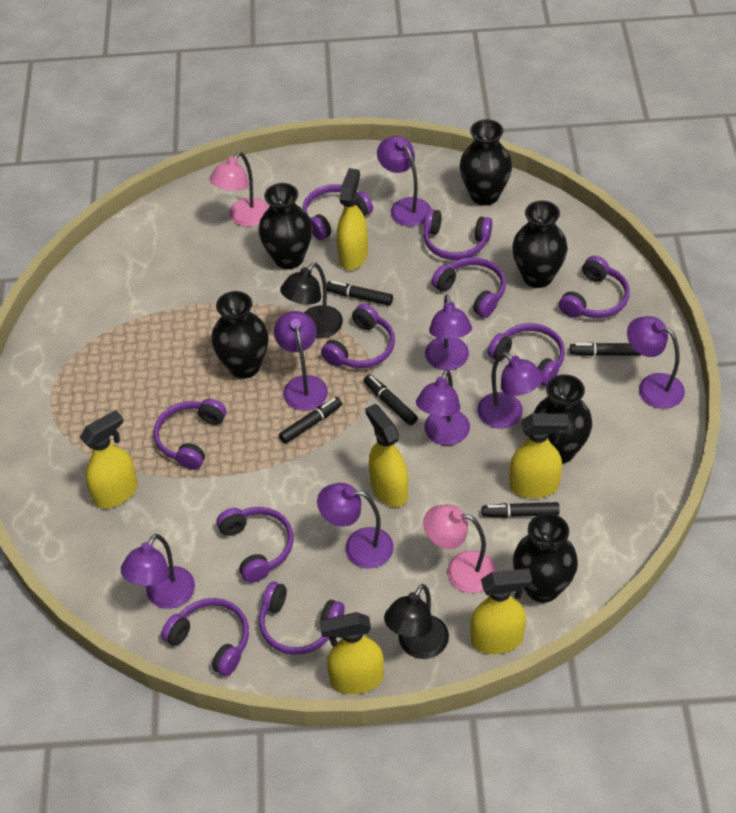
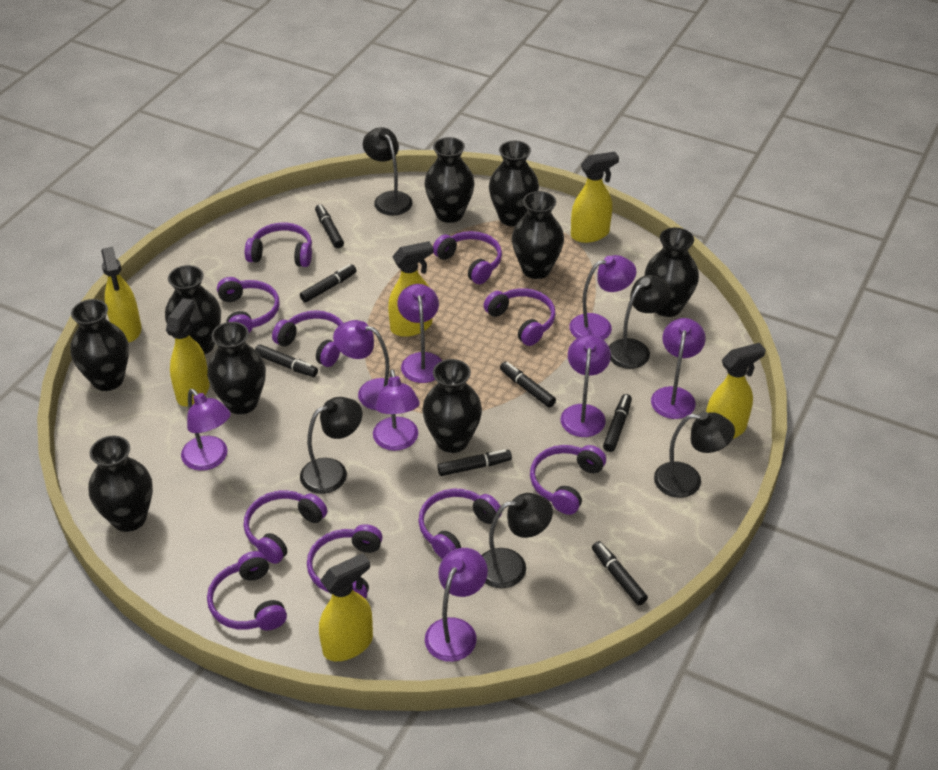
black lamp: 2 -> 5
black marker: 5 -> 7
black vase: 6 -> 9
pink lamp: 2 -> 0

